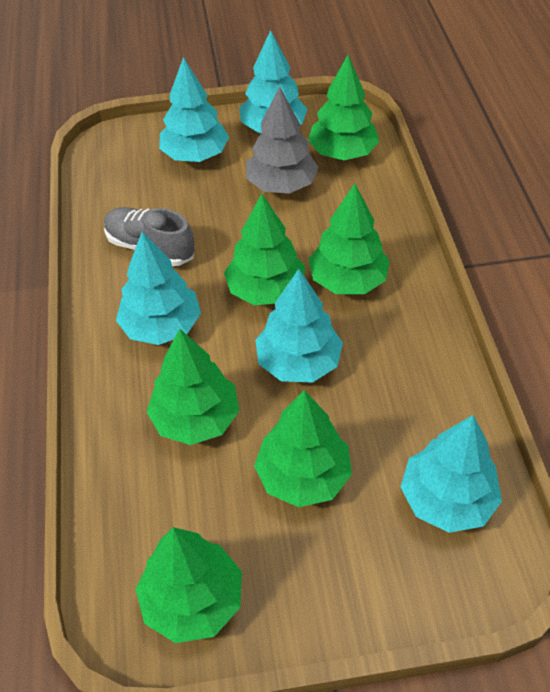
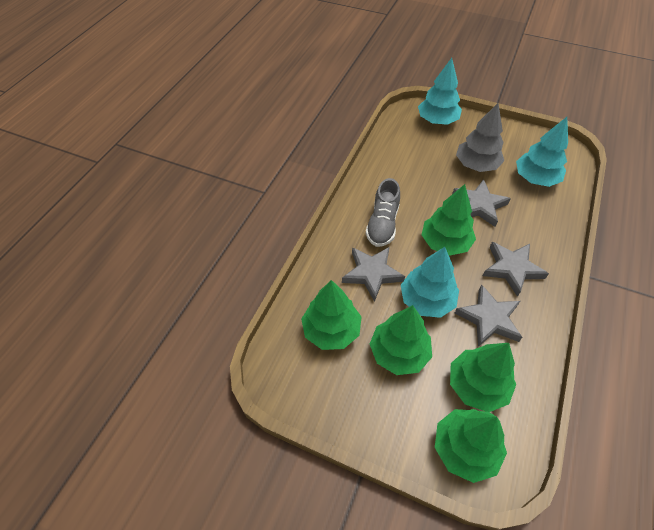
green tree: 6 -> 5
grey star: 0 -> 4
turquoise tree: 5 -> 3

